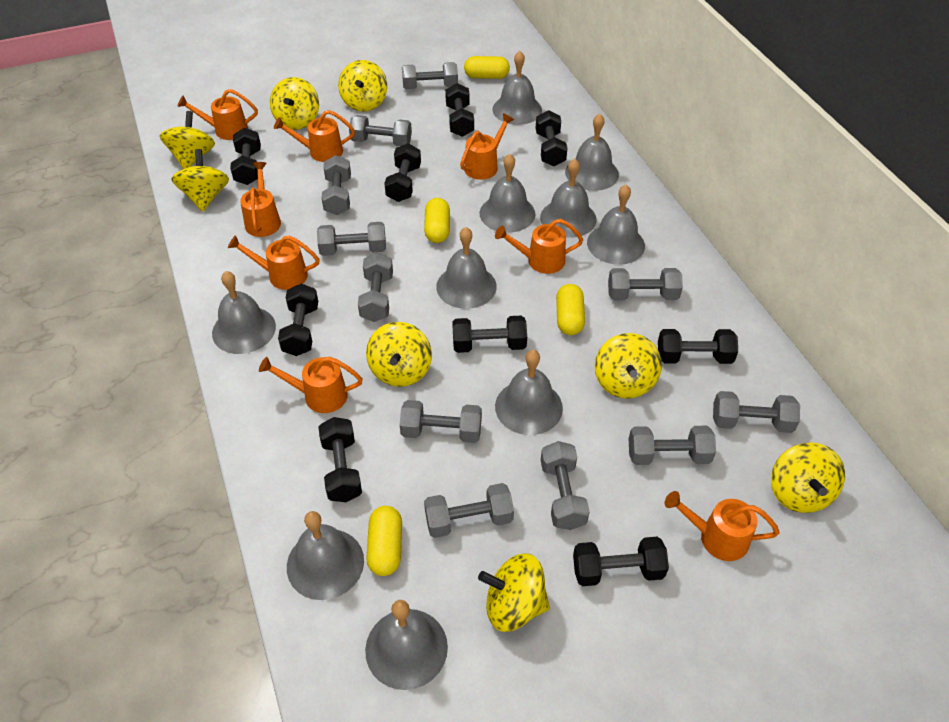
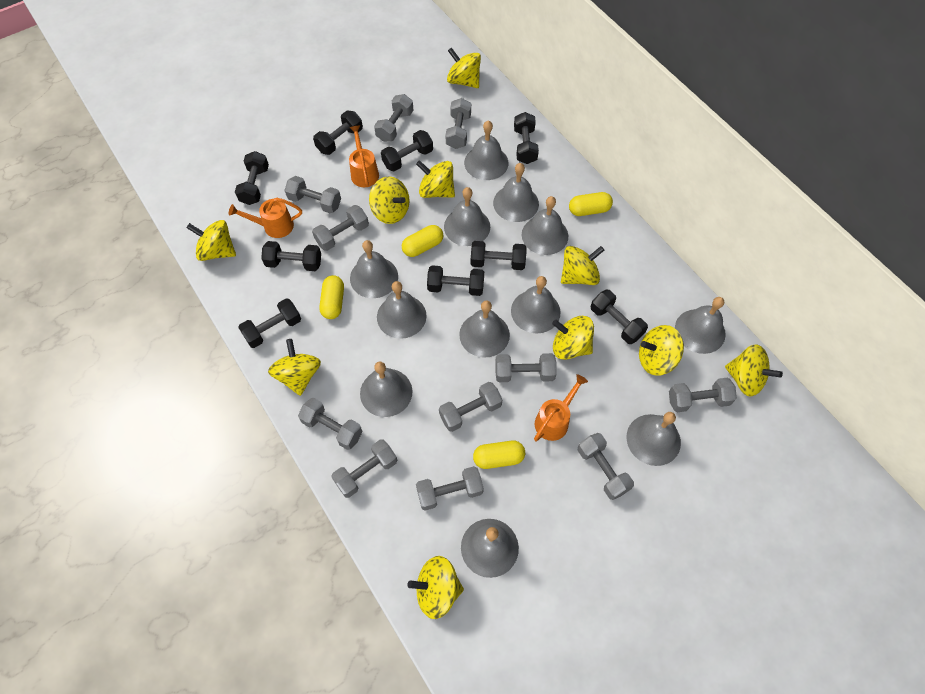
grey bell: 10 -> 12
orange watering can: 8 -> 3
yellow spinning top: 8 -> 10

